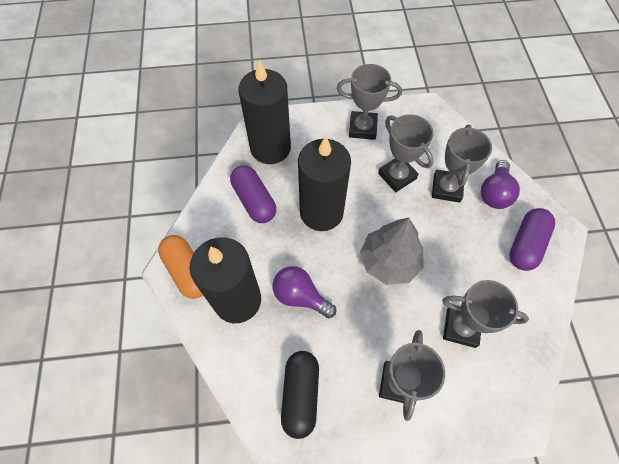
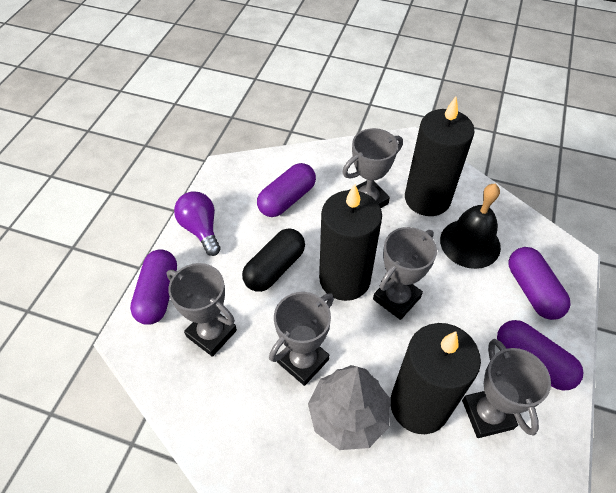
black bell: 0 -> 1
orange capsule: 1 -> 0
purple capsule: 2 -> 4
purple light bulb: 2 -> 1

